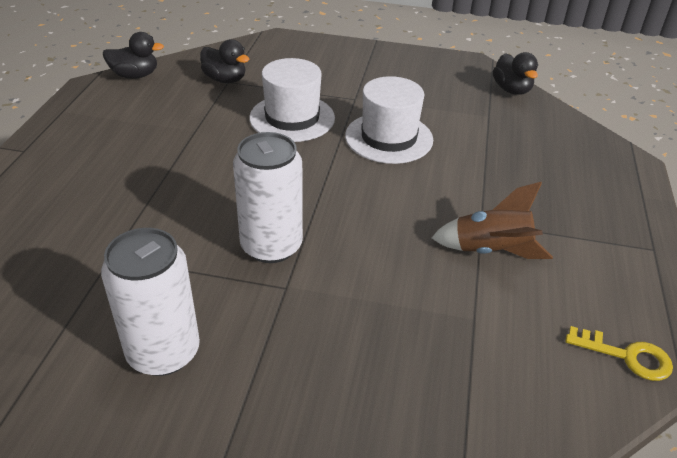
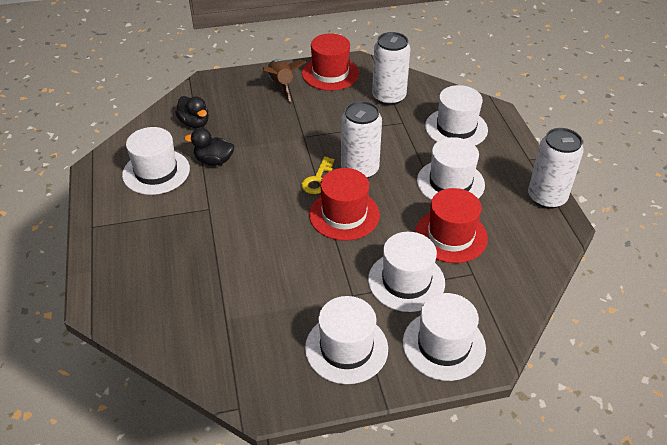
black duck: 3 -> 2
red hat: 0 -> 3
white can: 2 -> 3
white hat: 2 -> 6

